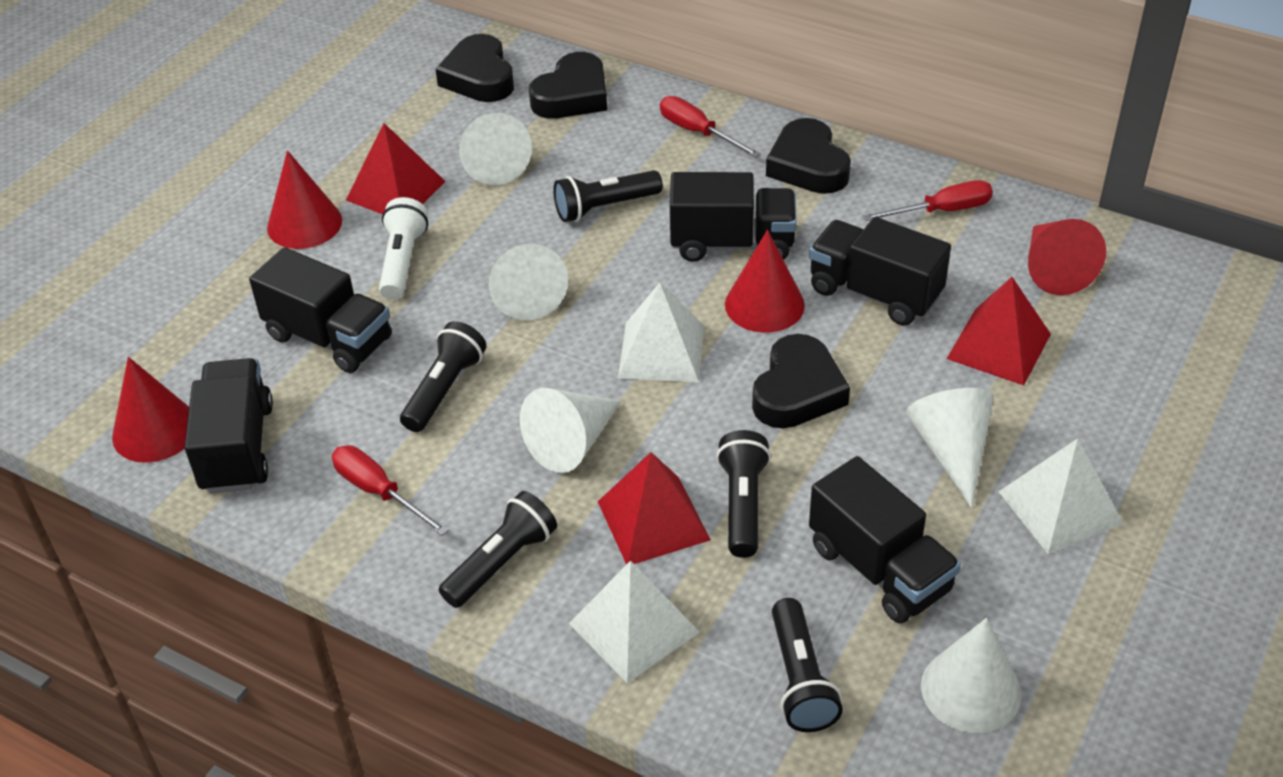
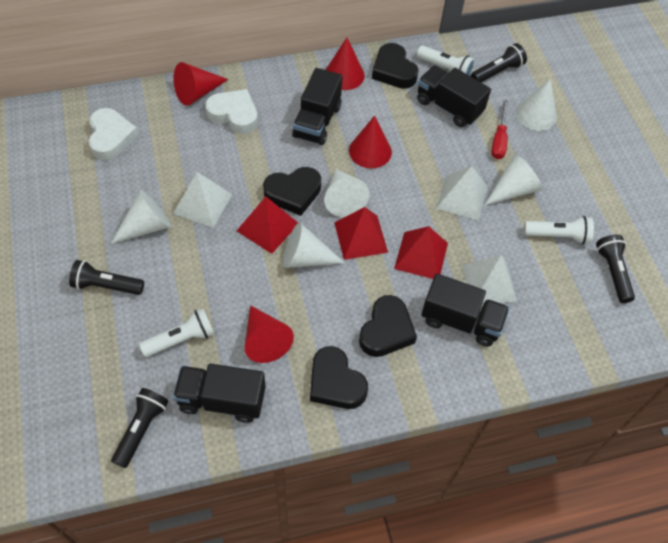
black flashlight: 5 -> 4
black truck: 5 -> 4
red screwdriver: 3 -> 1
white flashlight: 1 -> 3
white heart: 0 -> 2

